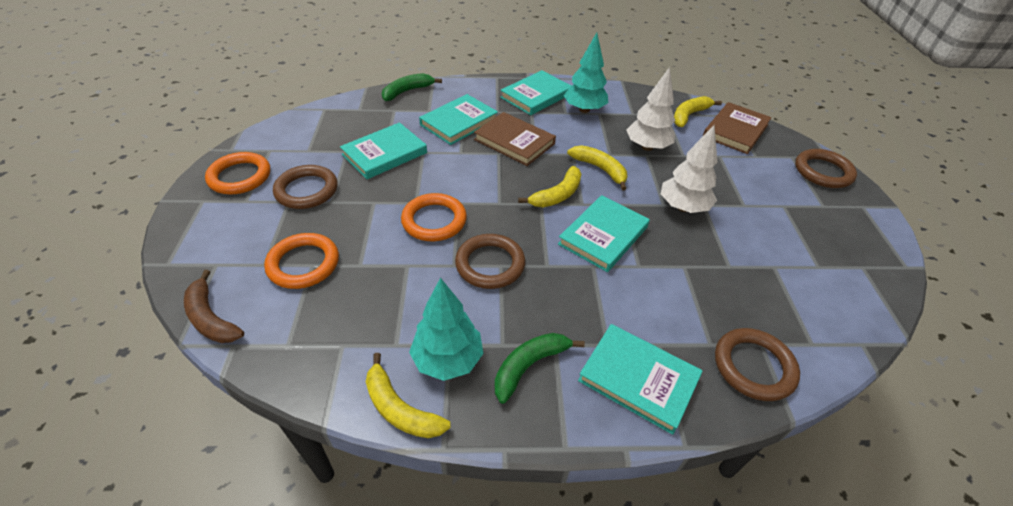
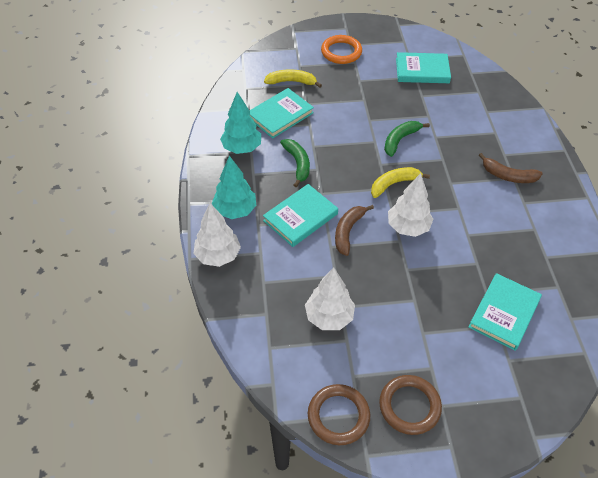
brown banana: 1 -> 2
brown book: 2 -> 0
brown ring: 4 -> 2
orange ring: 3 -> 1
turquoise book: 5 -> 4
white tree: 2 -> 3
yellow banana: 4 -> 2

